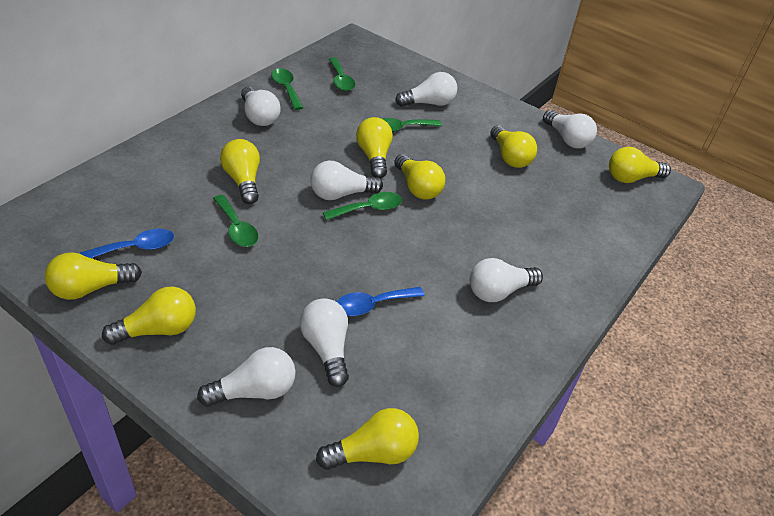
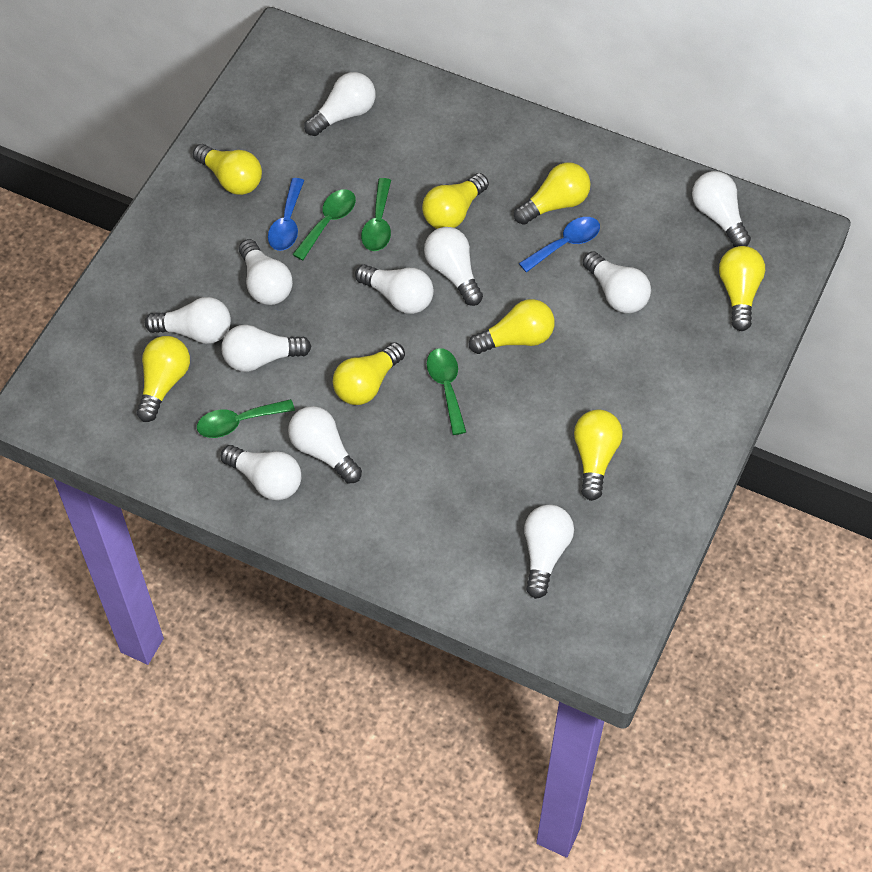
green spoon: 5 -> 4
white light bulb: 7 -> 11

